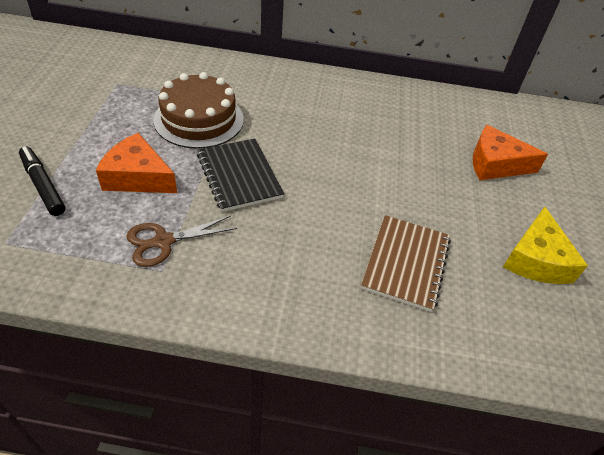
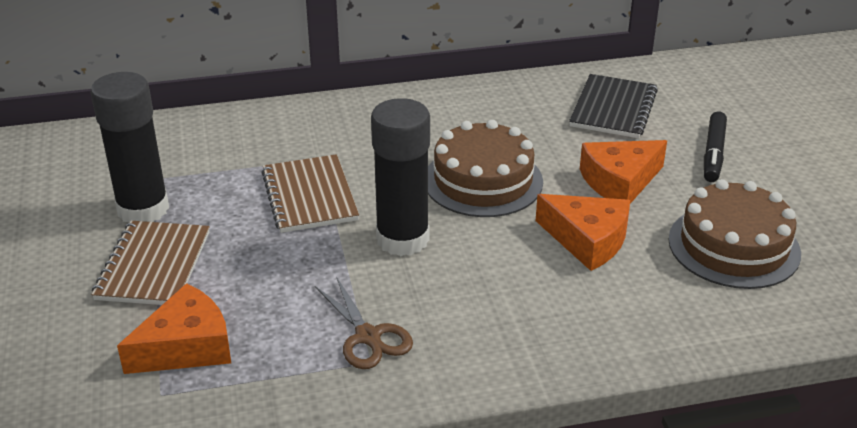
black glue stick: 0 -> 2
brown cake: 1 -> 2
brown notebook: 1 -> 2
orange cheese: 2 -> 3
yellow cheese: 1 -> 0

